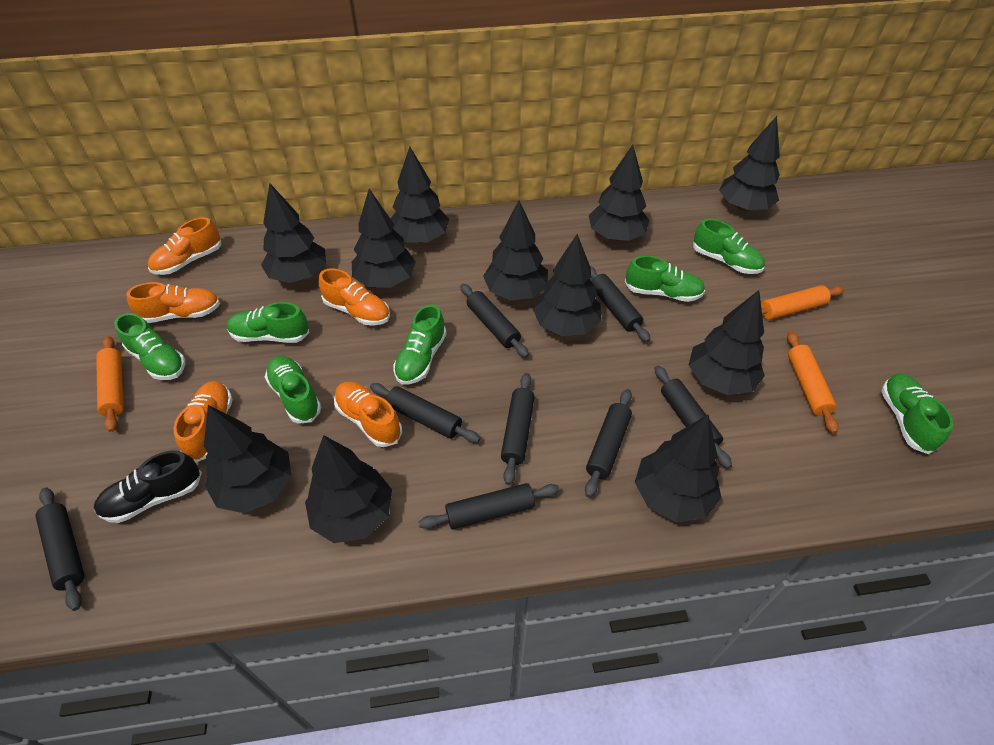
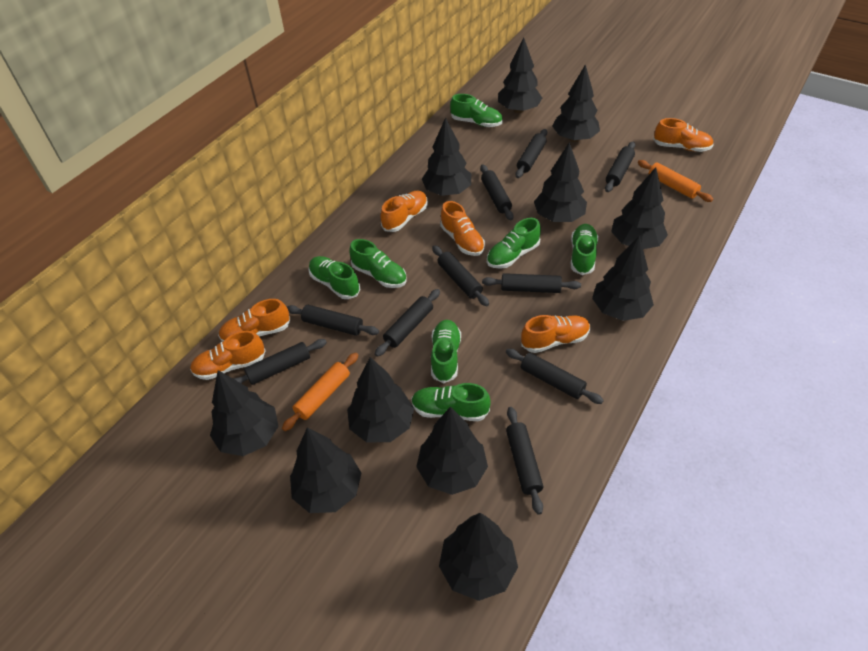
black rolling pin: 8 -> 10
black shoe: 1 -> 0
orange rolling pin: 3 -> 2
orange shoe: 5 -> 6

